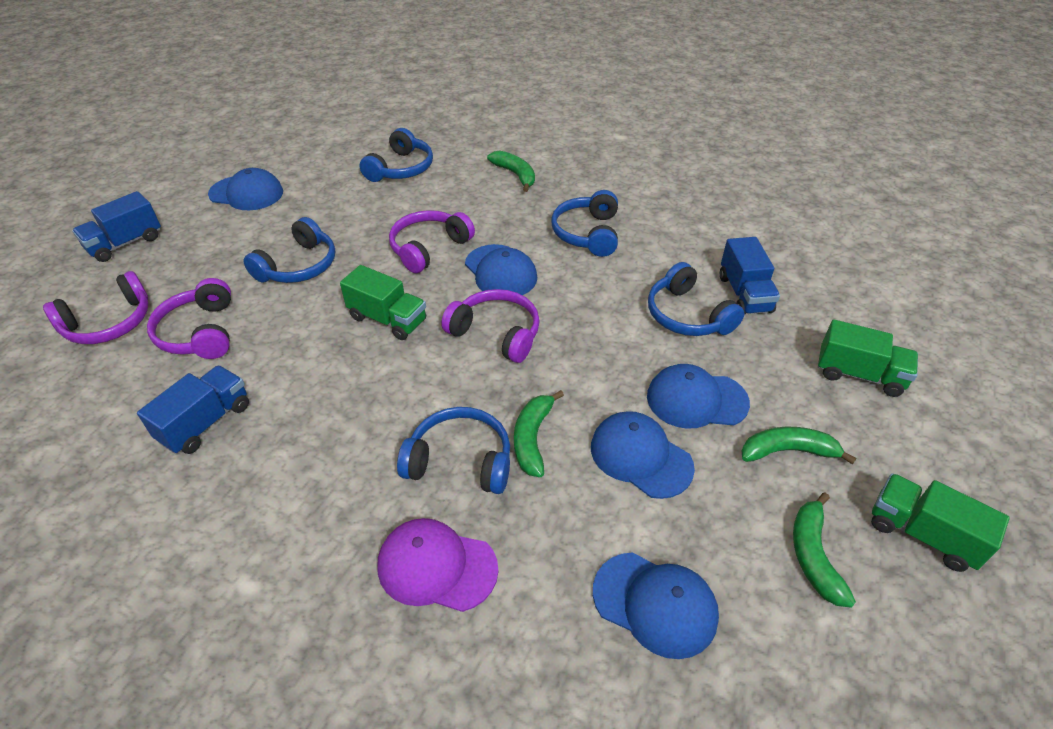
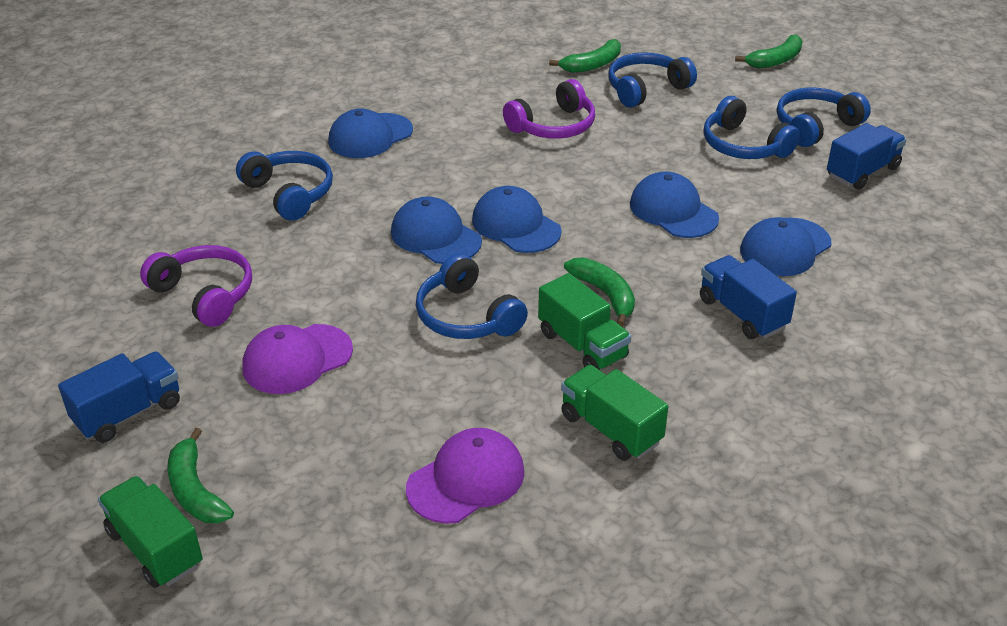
purple cap: 1 -> 2
purple headphones: 4 -> 2

